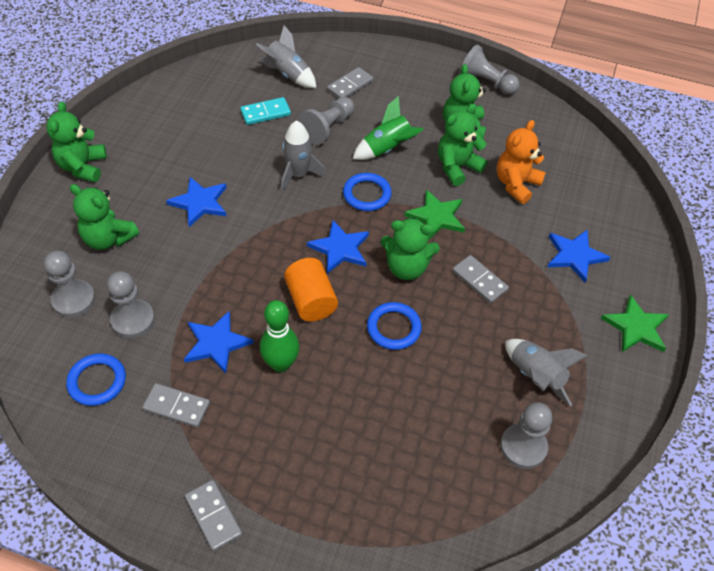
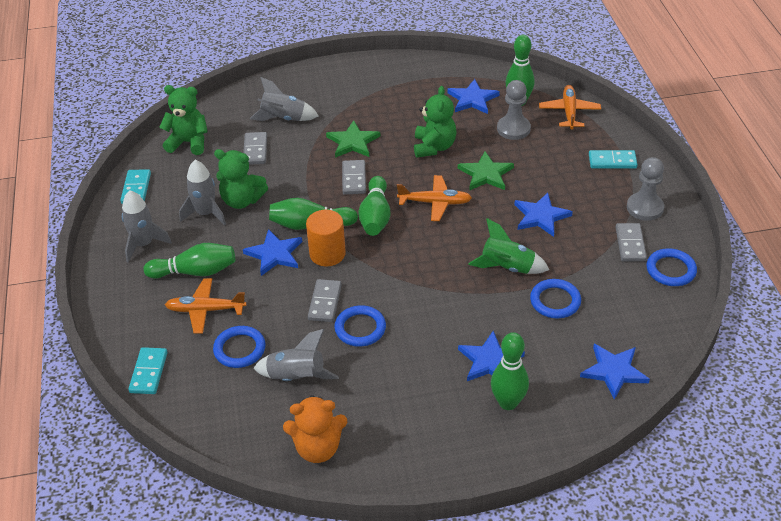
blue ring: 3 -> 4
blue star: 4 -> 5
green bowling pin: 1 -> 5
green teddy bear: 5 -> 3
grey pawn: 5 -> 2
grey rocket: 3 -> 4
orange plane: 0 -> 3
turquoise domino: 1 -> 3

